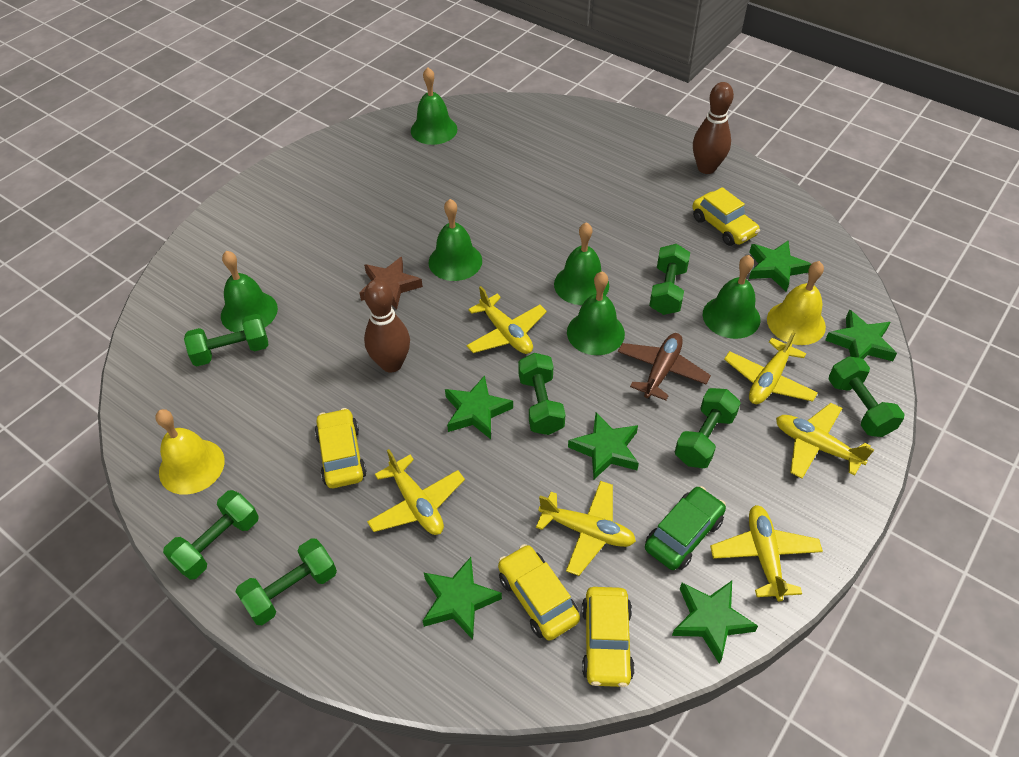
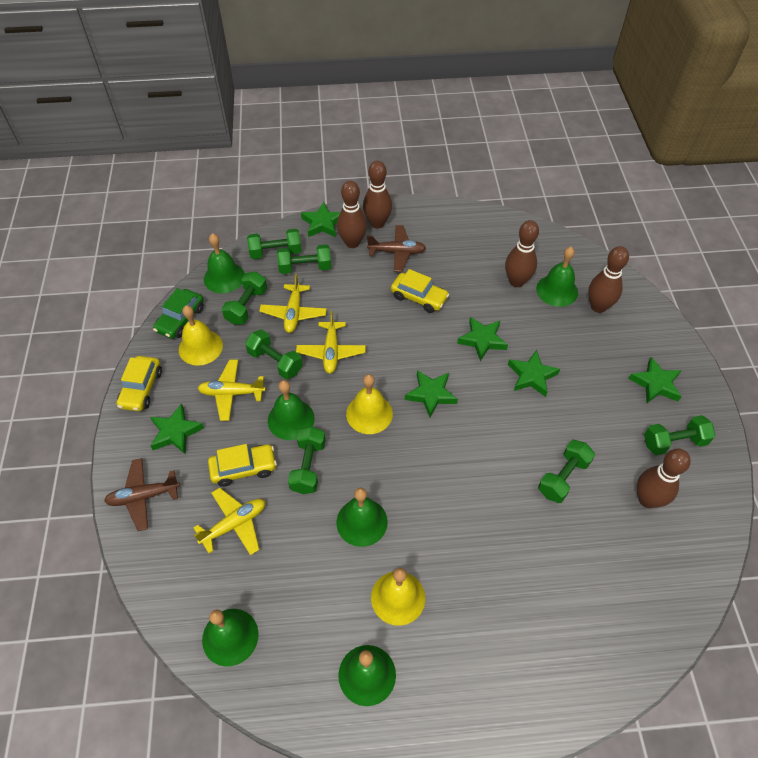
brown bowling pin: 2 -> 5
brown plane: 1 -> 2
brown star: 1 -> 0
yellow bell: 2 -> 3
yellow car: 4 -> 3
yellow plane: 6 -> 4

